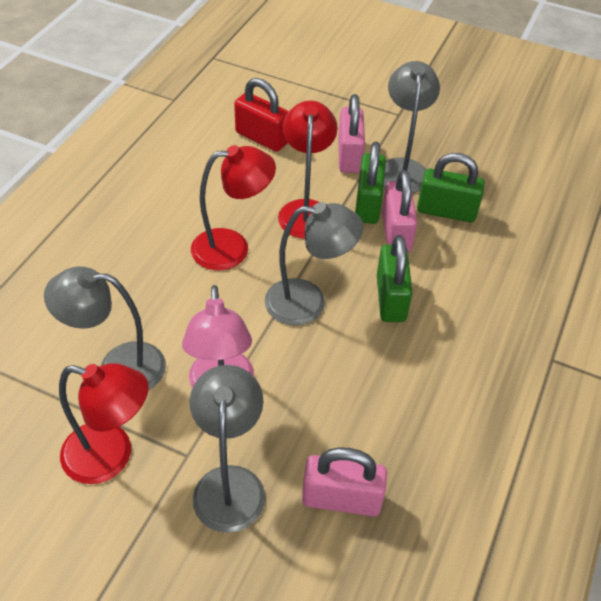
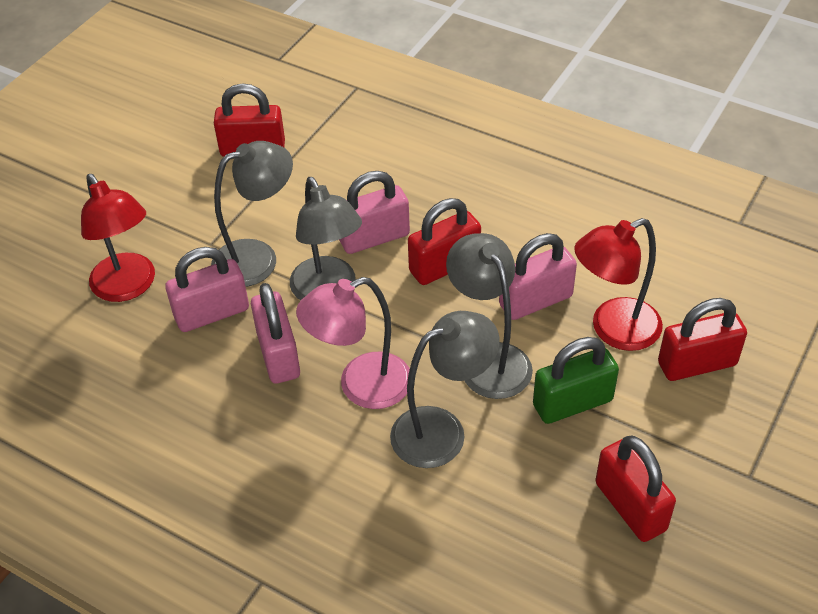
green padlock: 3 -> 1
pink padlock: 3 -> 4
red lamp: 3 -> 2
red padlock: 1 -> 4

